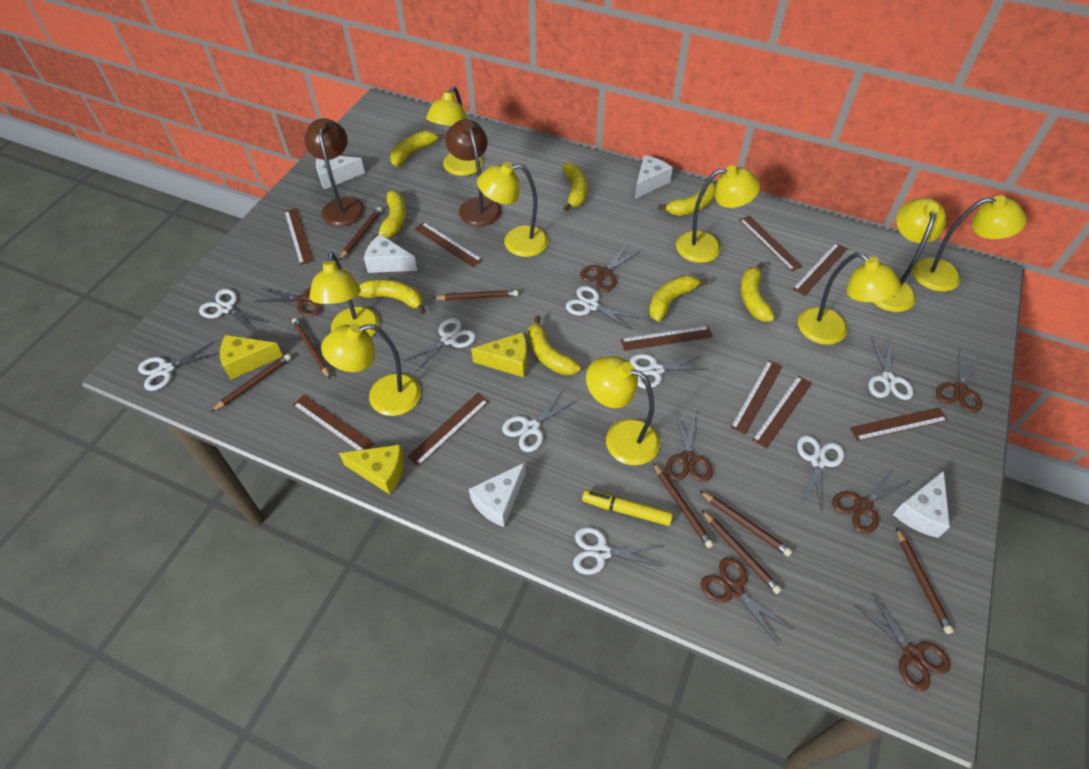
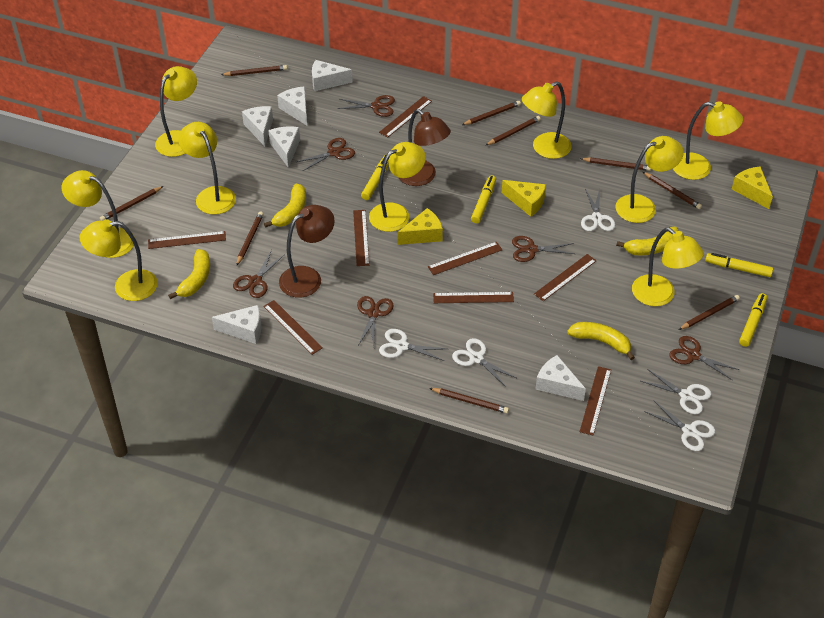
brown pencil: 8 -> 9
brown ruler: 10 -> 8
brown scissors: 7 -> 6
white cheese: 5 -> 6
white scissors: 9 -> 5
yellow banana: 8 -> 4
yellow marker: 1 -> 4

